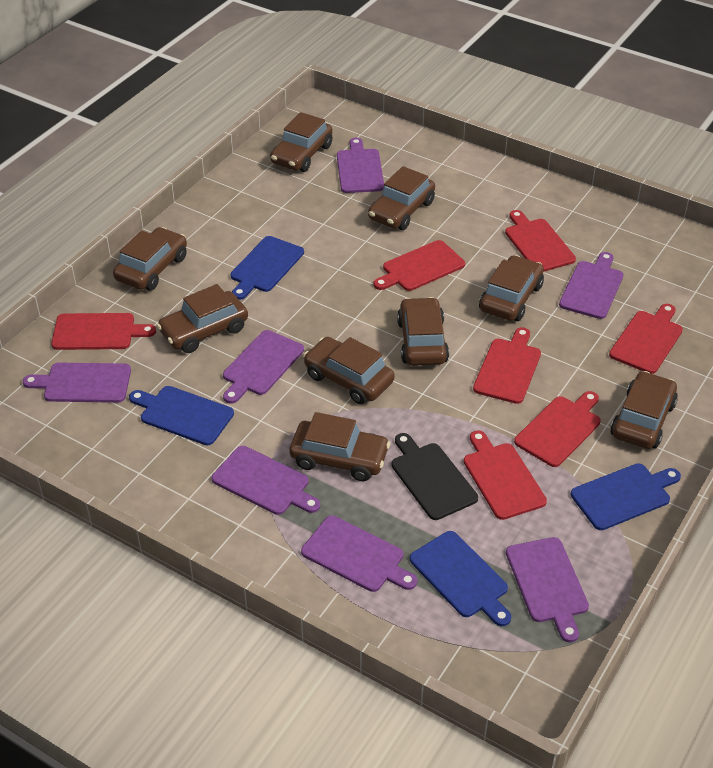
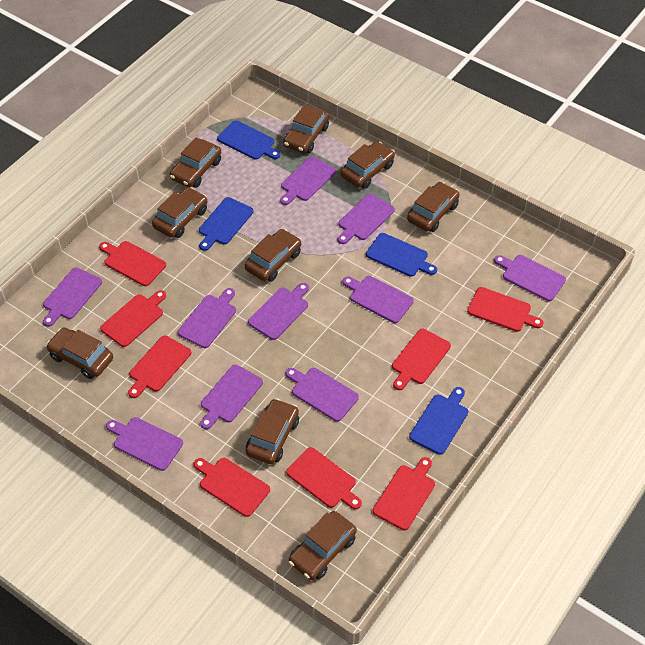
black cutting board: 1 -> 0
purple cutting board: 7 -> 10
red cutting board: 7 -> 8

